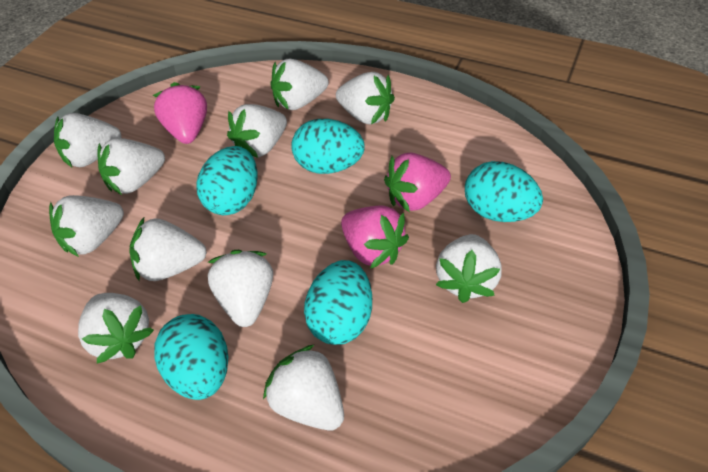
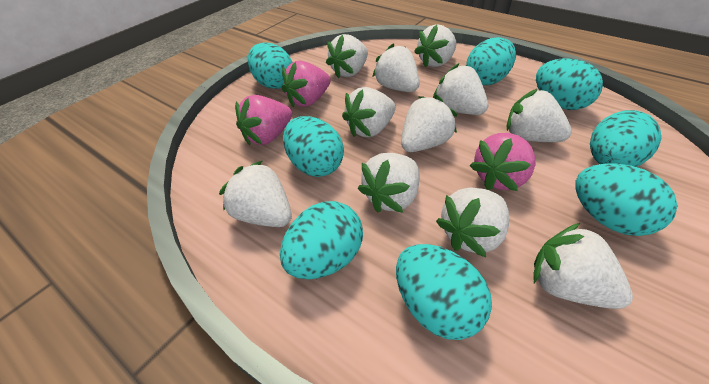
turquoise egg: 5 -> 8

